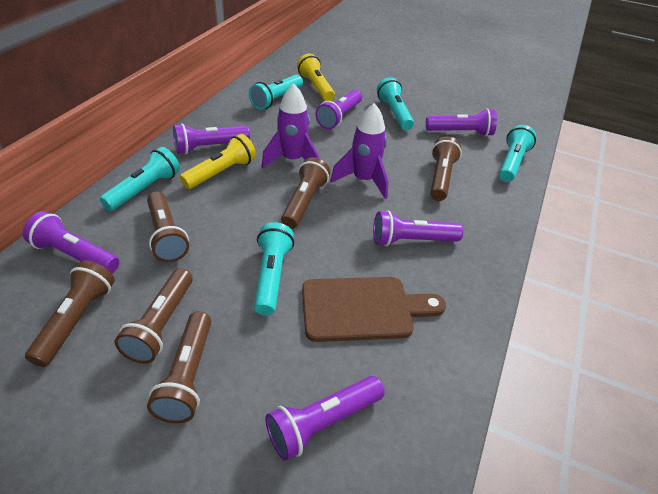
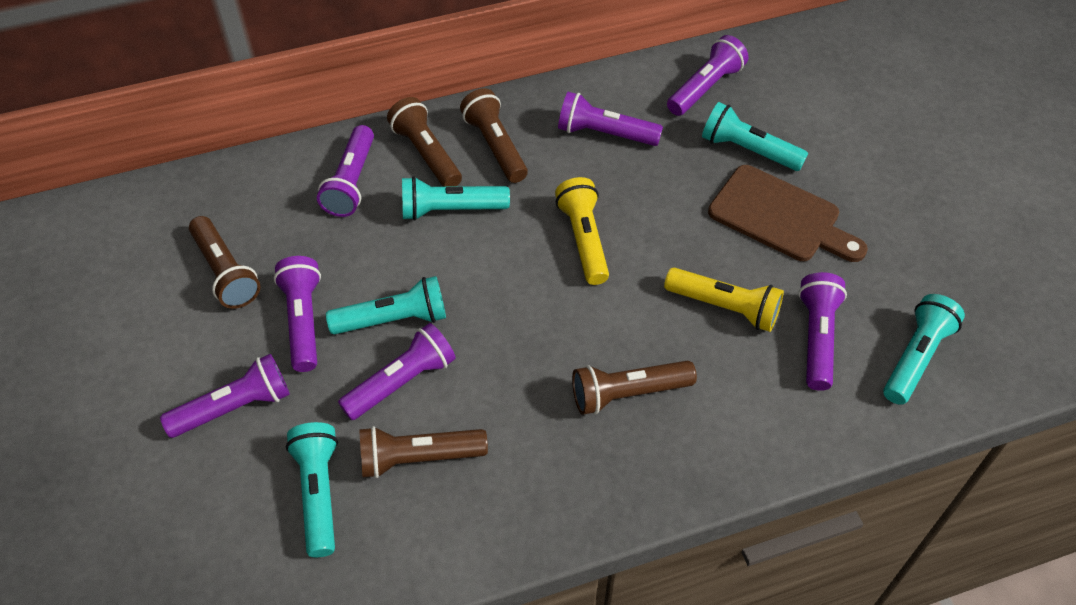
brown flashlight: 6 -> 5
purple flashlight: 6 -> 7
purple rocket: 2 -> 0

